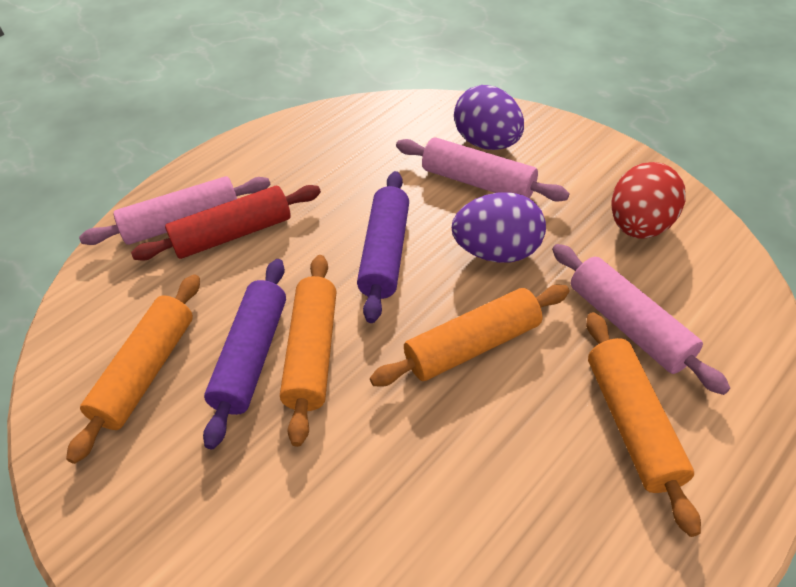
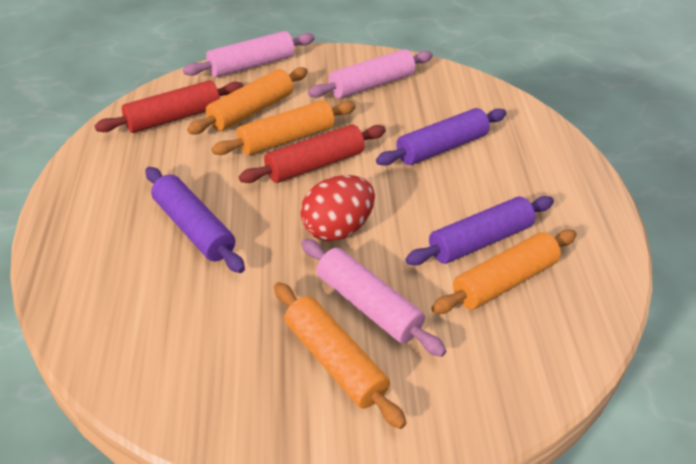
purple egg: 2 -> 0
purple rolling pin: 2 -> 3
red rolling pin: 1 -> 2

